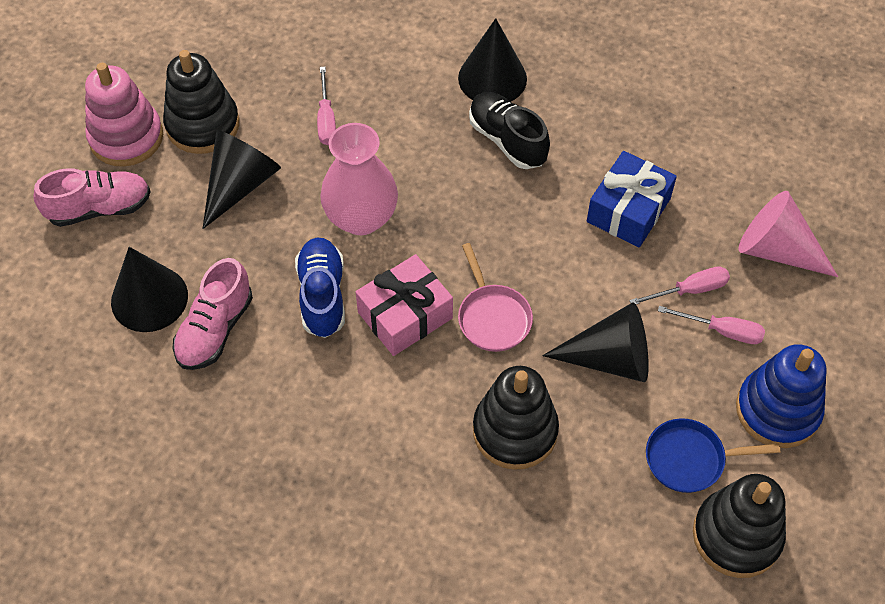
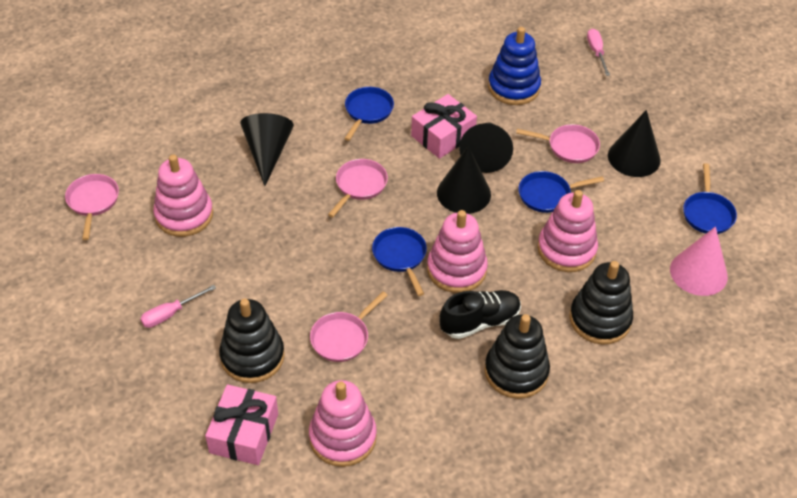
blue gift: 1 -> 0
blue pan: 1 -> 4
blue shoe: 1 -> 0
pink gift: 1 -> 2
pink pan: 1 -> 4
pink screwdriver: 3 -> 2
pink shoe: 2 -> 0
pink stacking toy: 1 -> 4
pink vase: 1 -> 0

